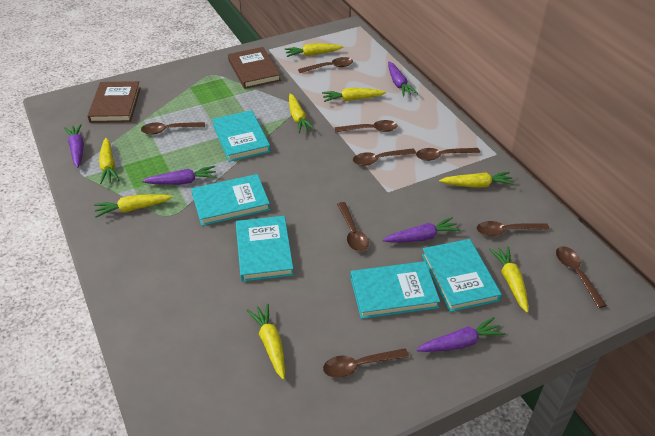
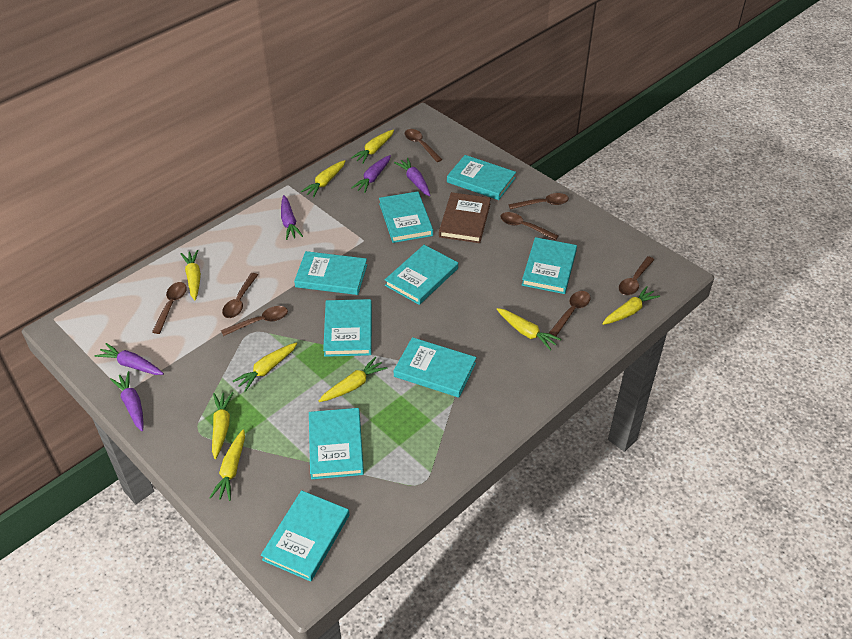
brown book: 2 -> 1
brown spoon: 9 -> 8
turquoise book: 5 -> 9
yellow carrot: 8 -> 9

